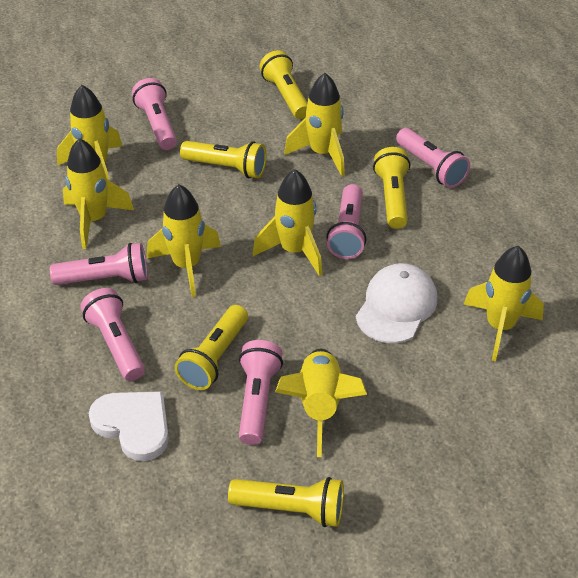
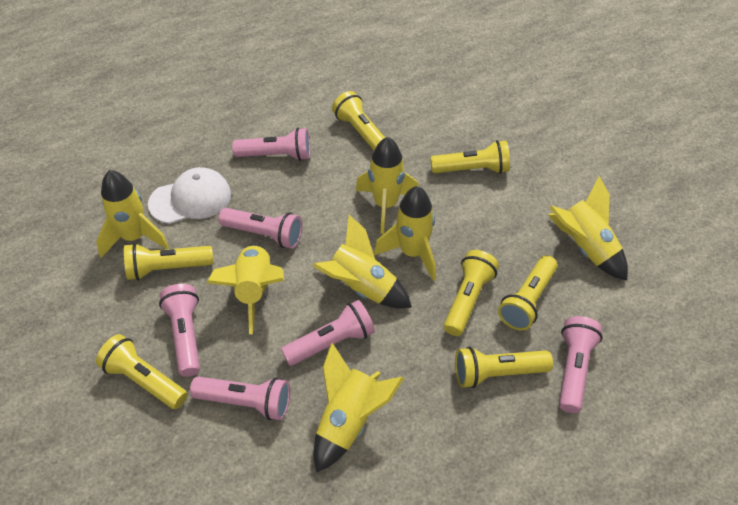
white heart: 1 -> 0
yellow flashlight: 5 -> 7

